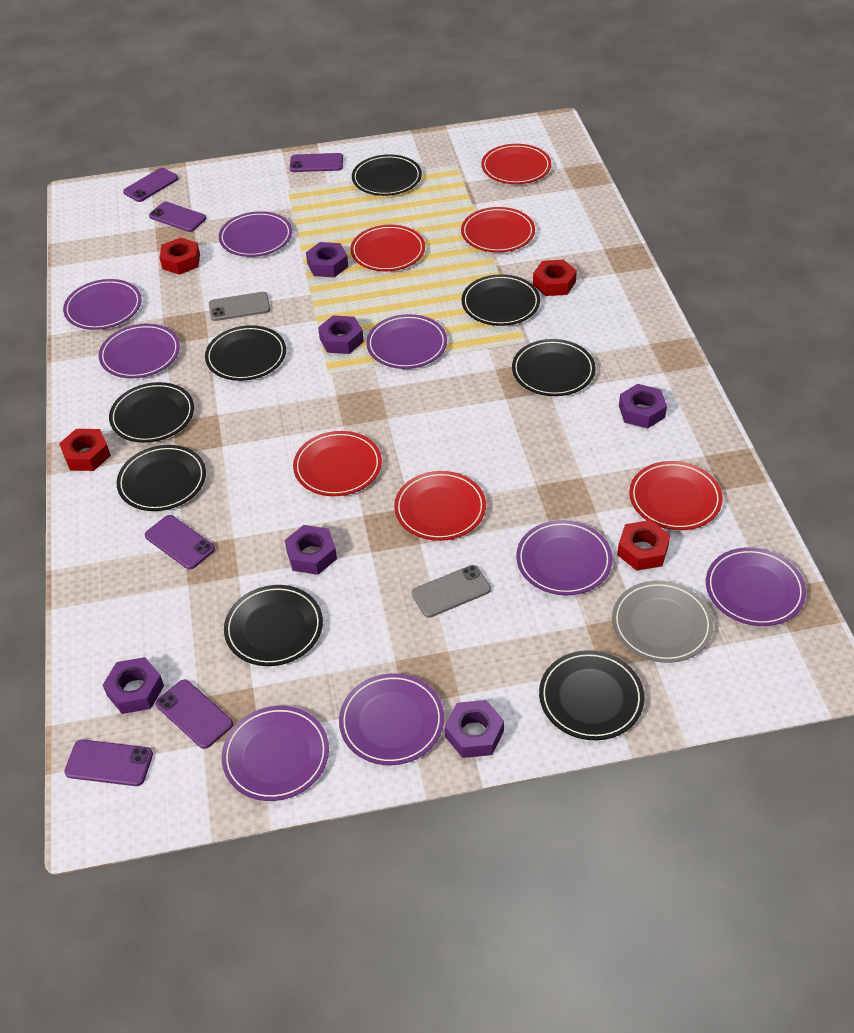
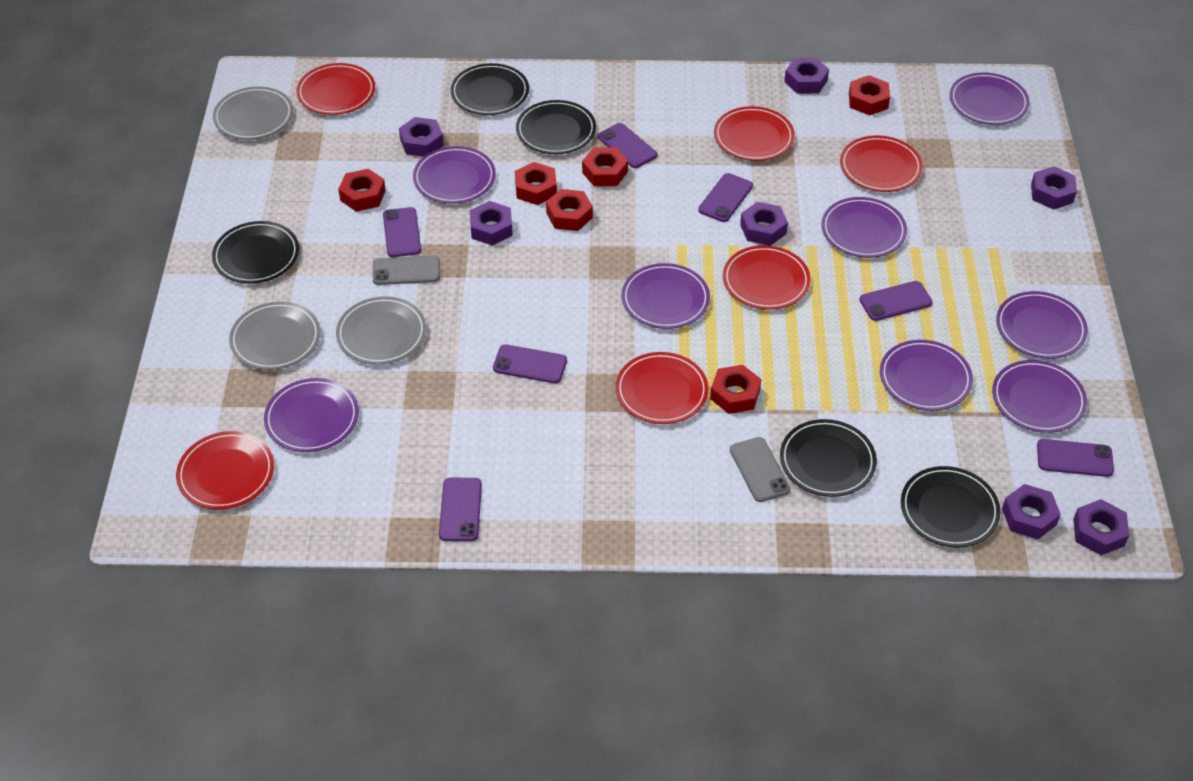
black plate: 8 -> 5
grey plate: 1 -> 3
purple nut: 6 -> 7
purple phone: 6 -> 7
red nut: 4 -> 6

